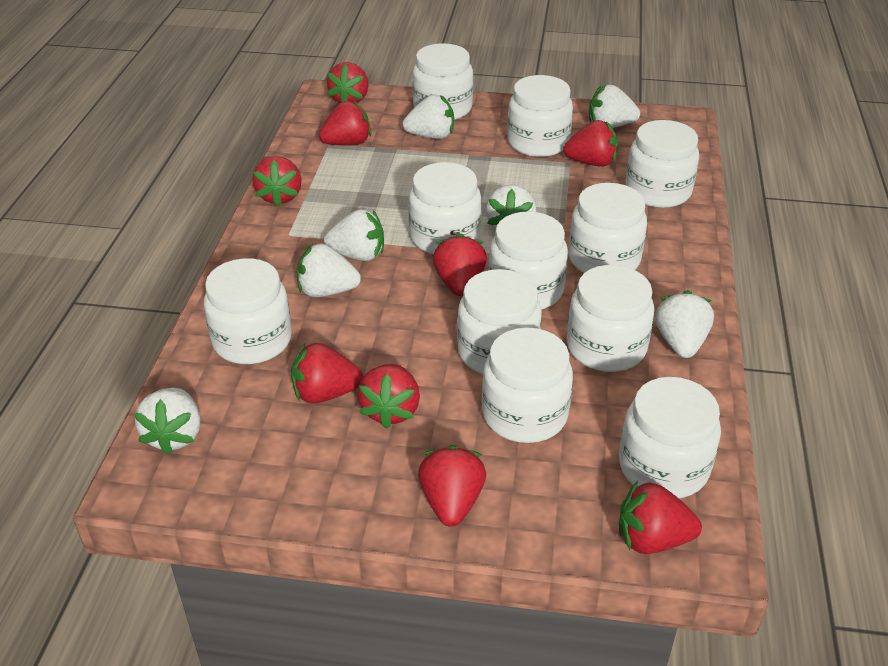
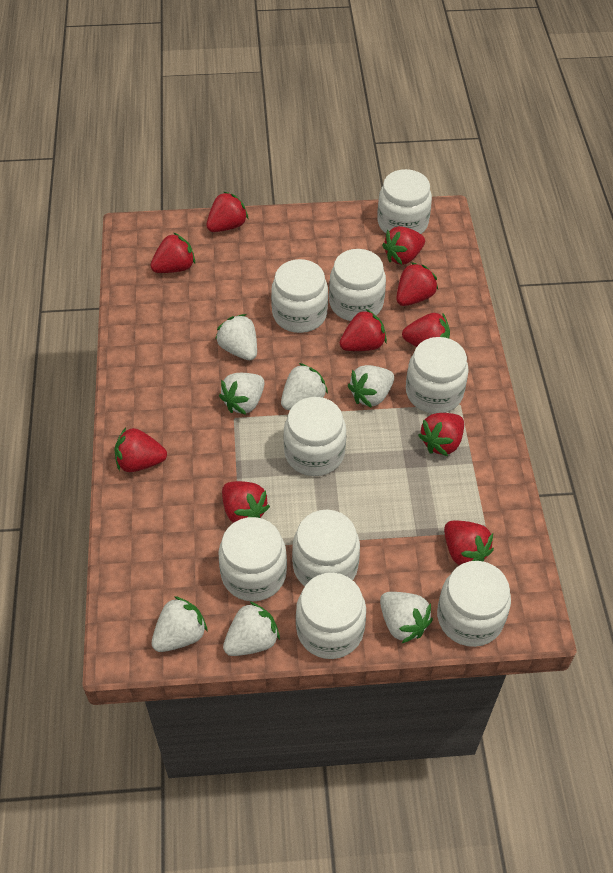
red strawberry: 9 -> 10
white jar: 11 -> 9

